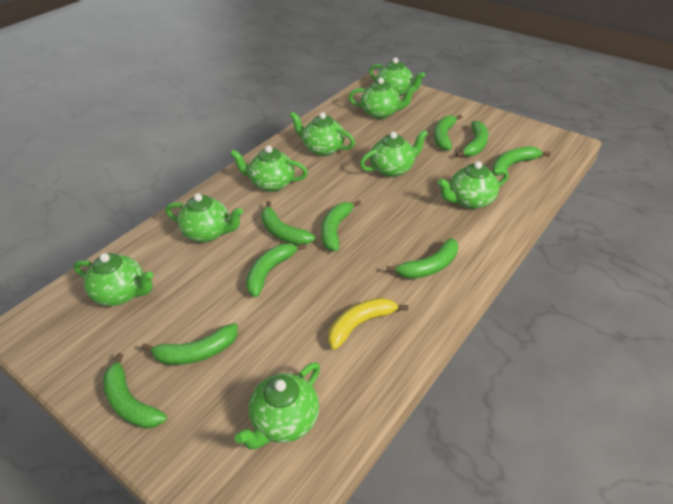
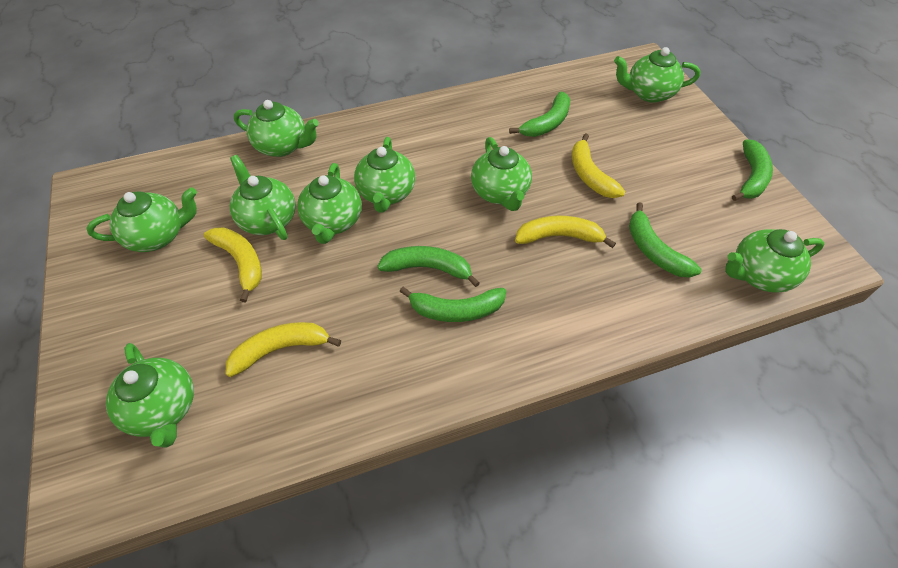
green banana: 9 -> 5
yellow banana: 1 -> 4

